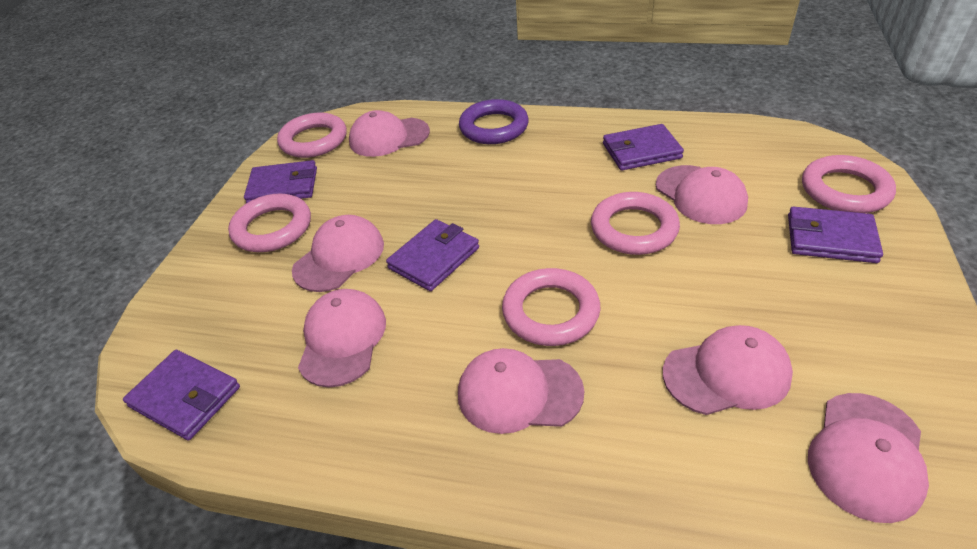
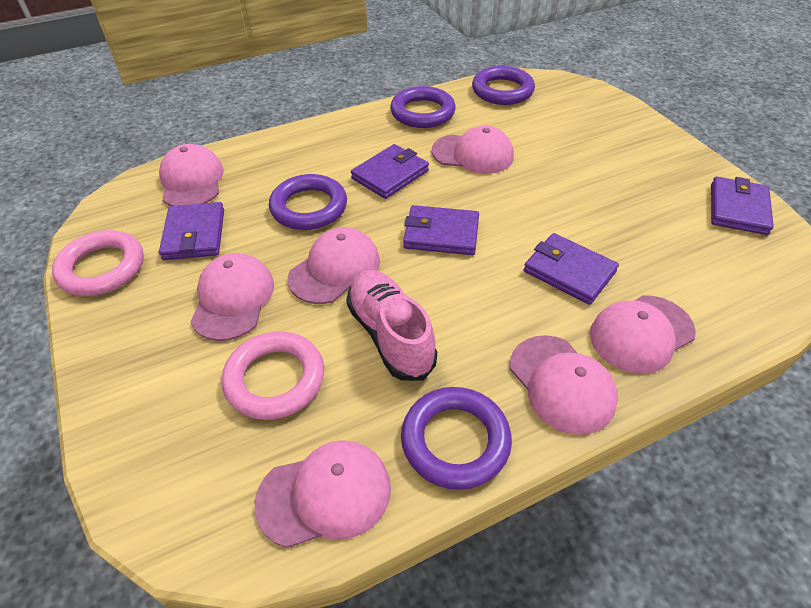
pink ring: 5 -> 2
pink shoe: 0 -> 1
purple ring: 1 -> 4

